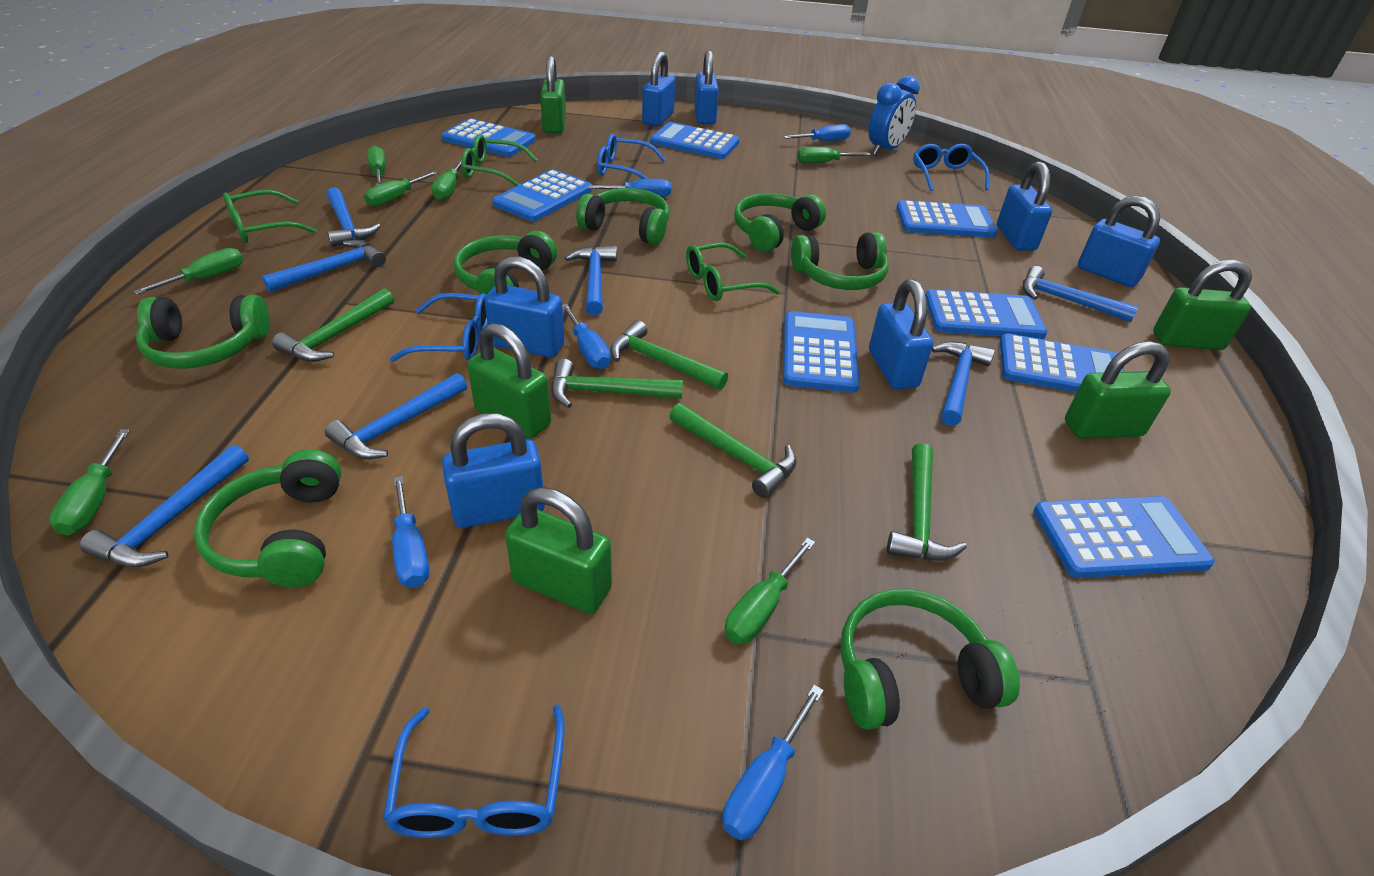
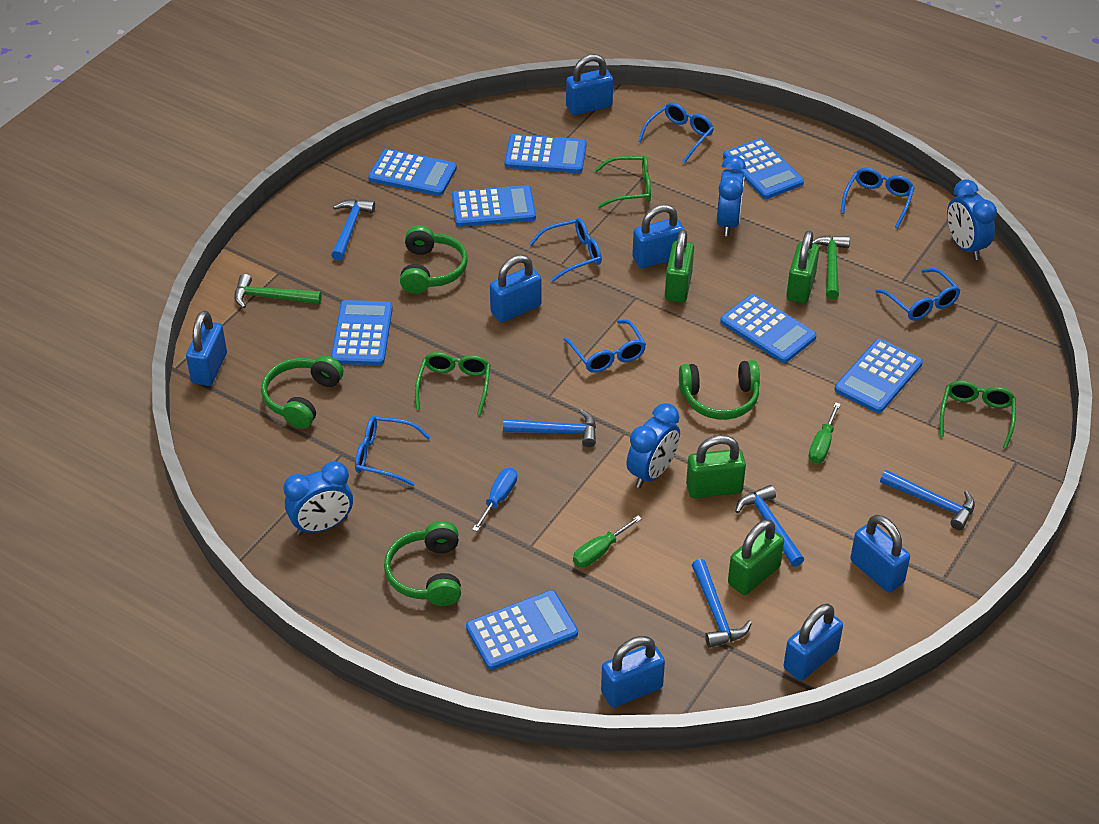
blue clock: 1 -> 4
blue glasses: 4 -> 6
blue hammer: 7 -> 5
blue screwdriver: 5 -> 1
green hammer: 5 -> 2
green headphones: 7 -> 4
green padlock: 5 -> 4
green screwdriver: 7 -> 2

